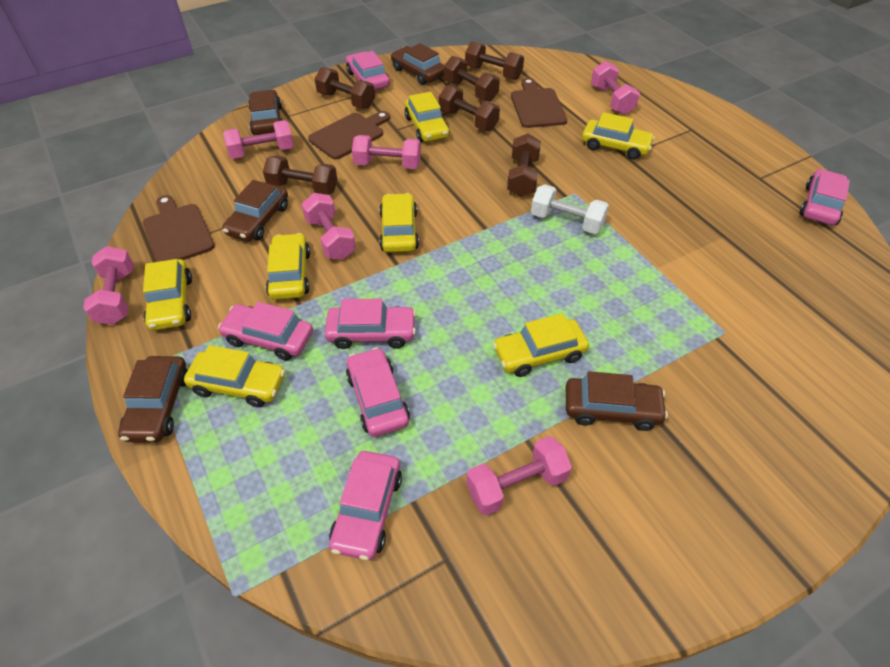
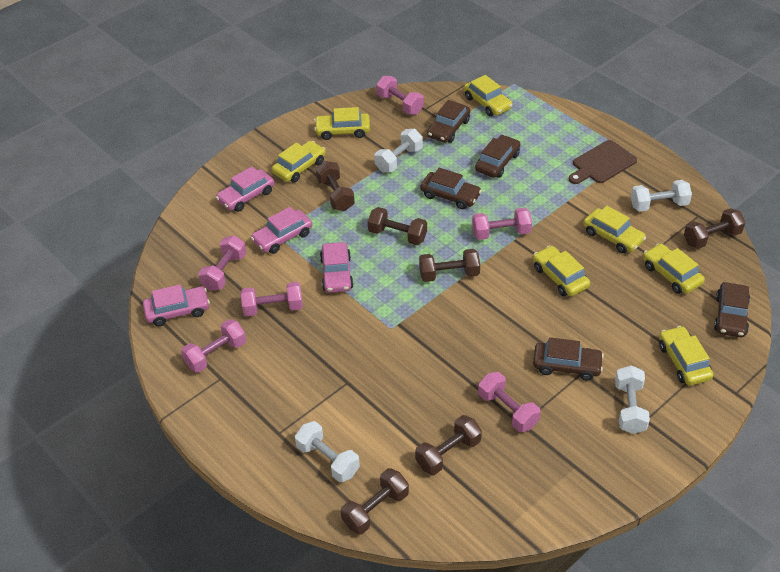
brown cutting board: 3 -> 1
pink car: 6 -> 4
white dumbbell: 1 -> 4

